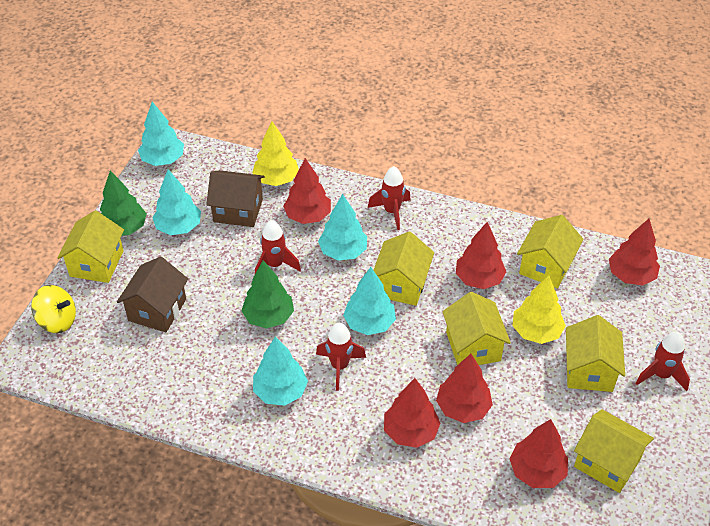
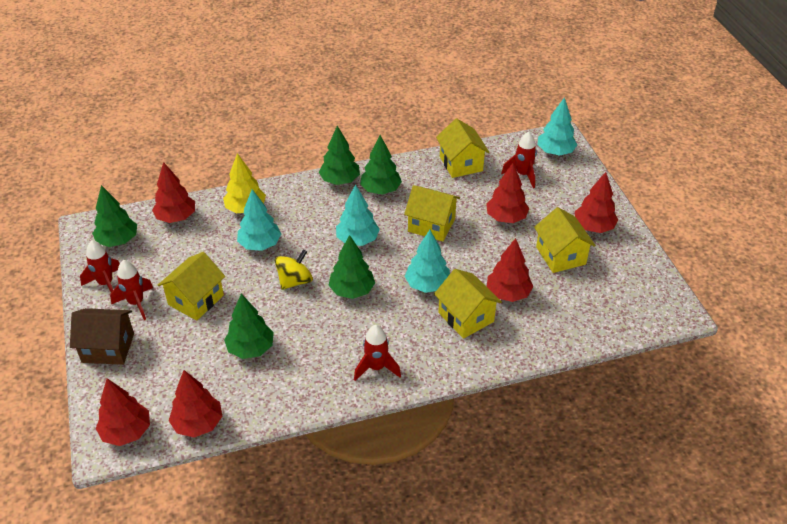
brown house: 2 -> 1
green tree: 2 -> 5
turquoise tree: 5 -> 4
yellow house: 6 -> 5
yellow tree: 2 -> 1

